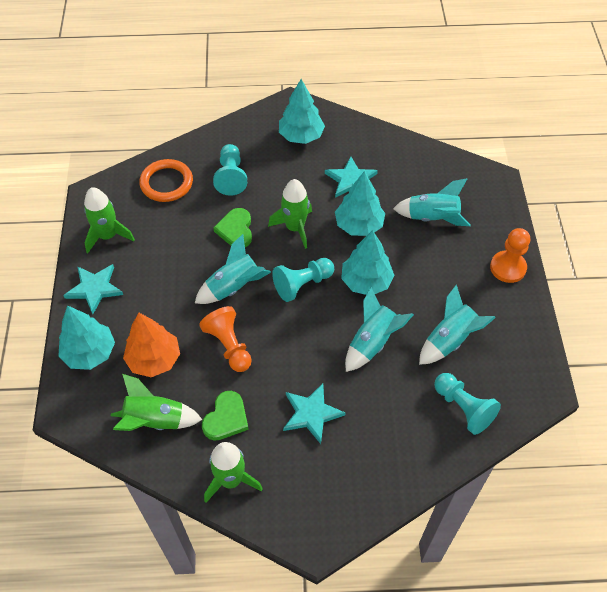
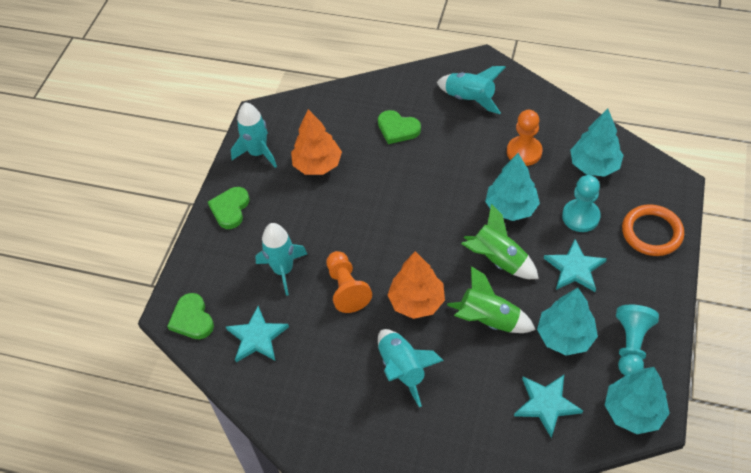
green heart: 2 -> 3
green rocket: 4 -> 2
orange tree: 1 -> 2
turquoise pawn: 3 -> 2

